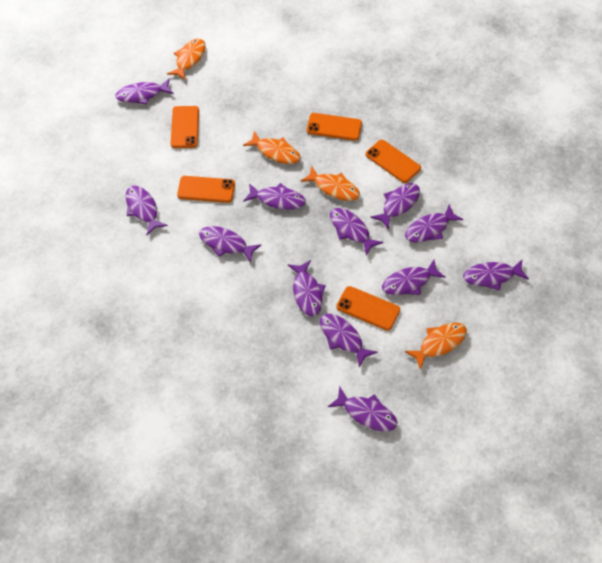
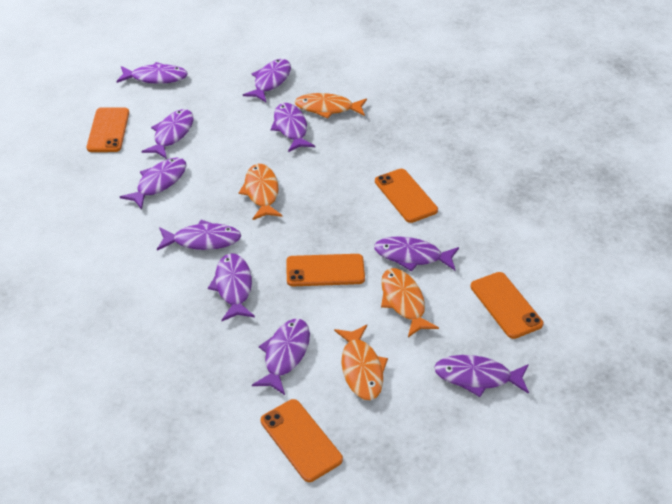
purple fish: 12 -> 10

